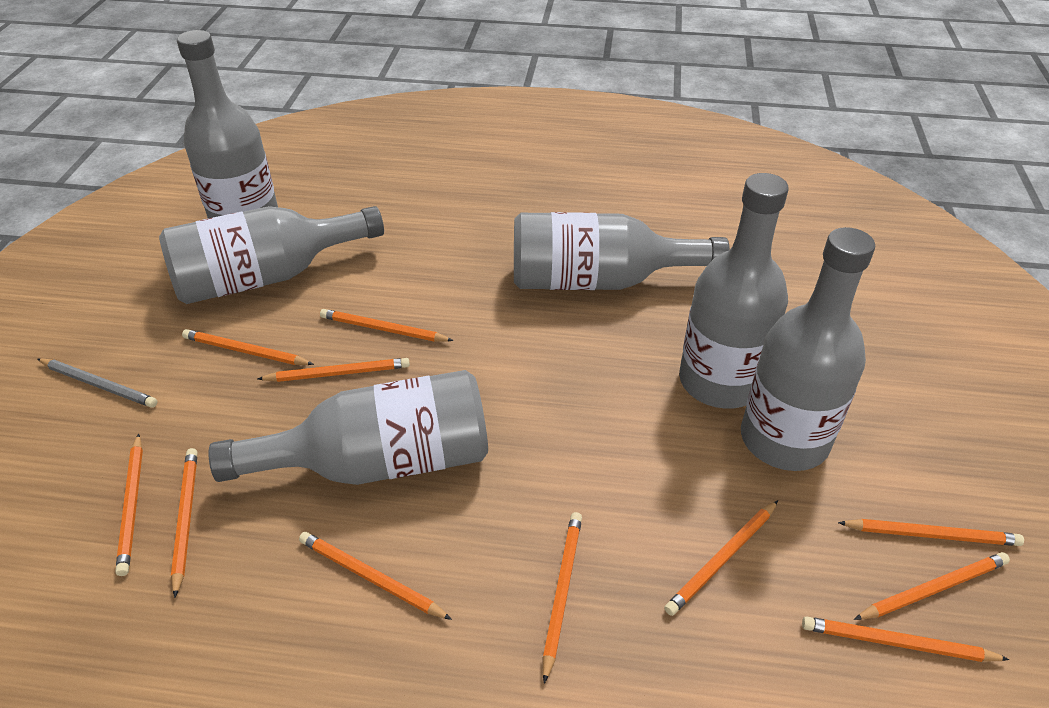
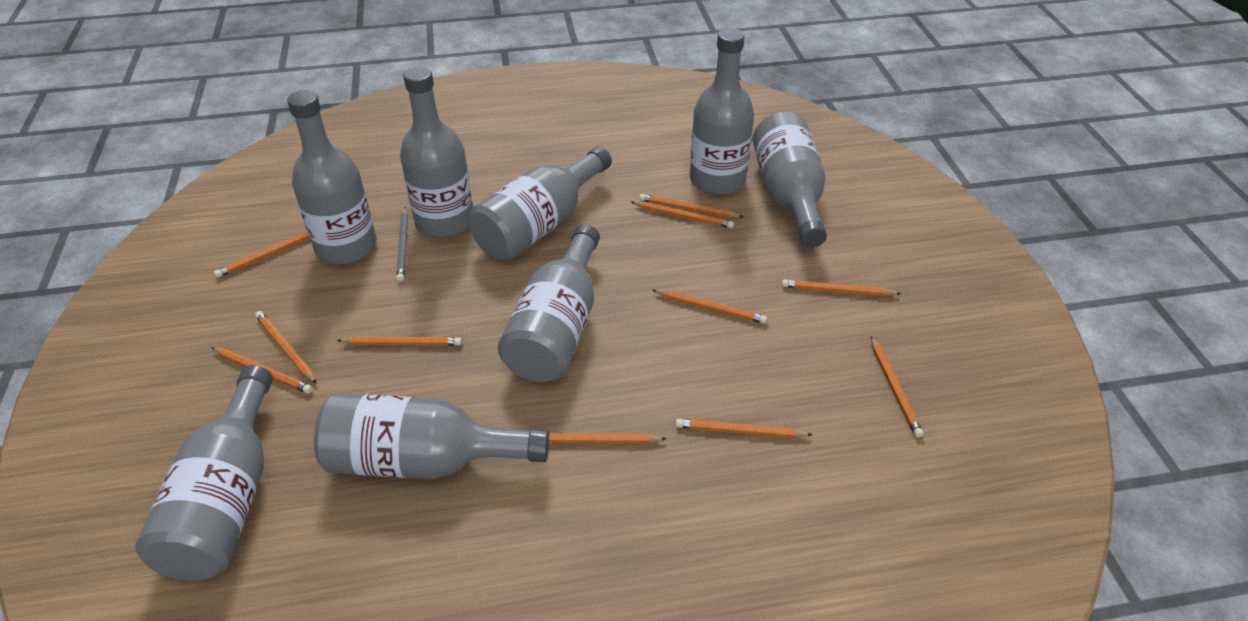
grey bottle: 6 -> 8

